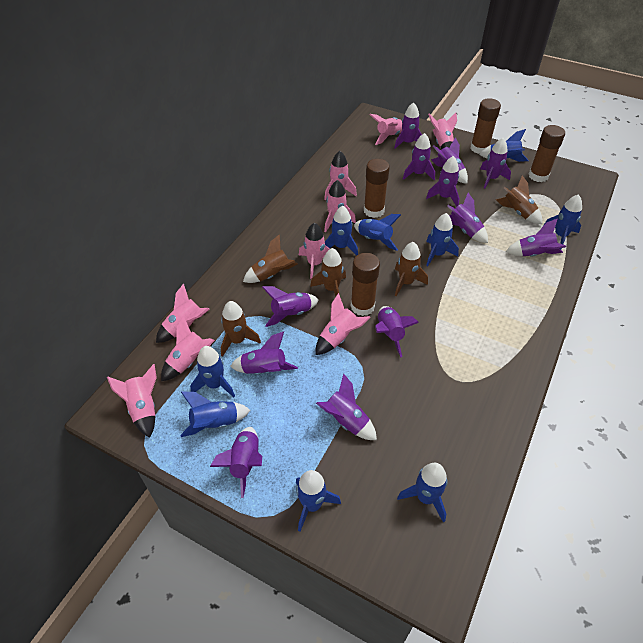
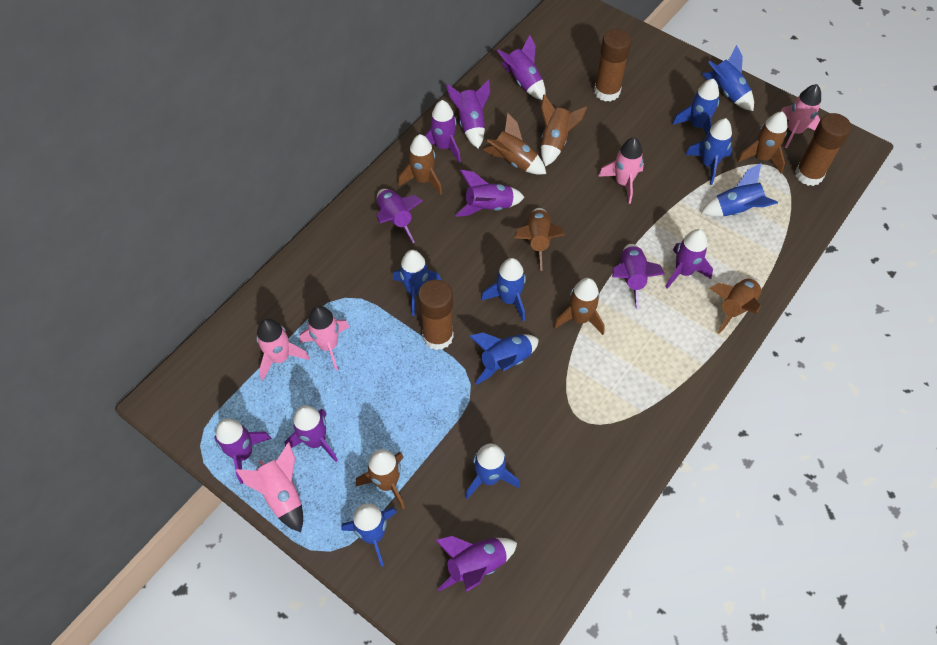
brown glue stick: 4 -> 3
brown rocket: 5 -> 8
pink rocket: 9 -> 5
purple rocket: 12 -> 10

